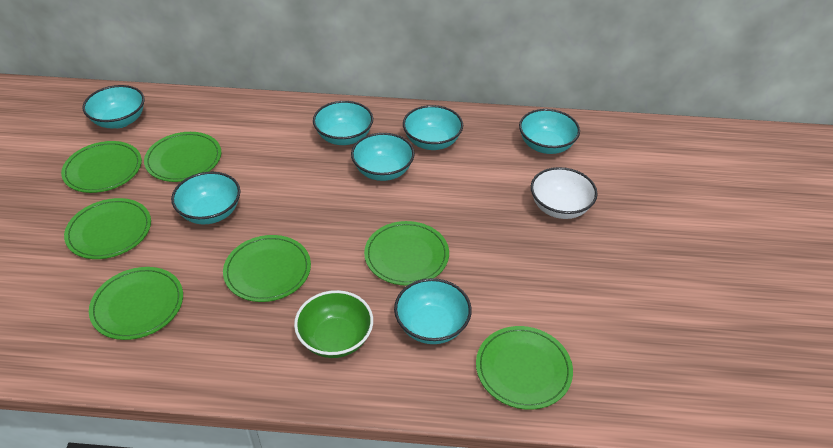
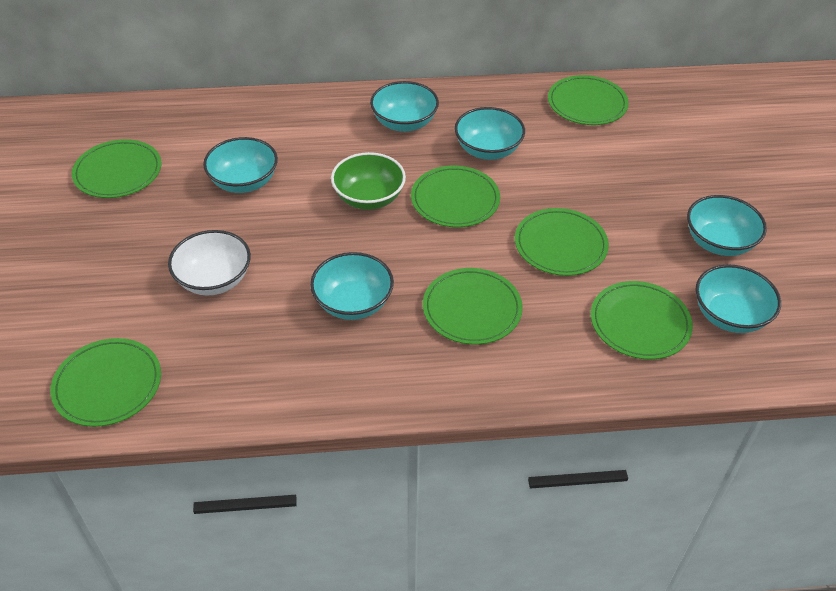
turquoise bowl: 7 -> 6

